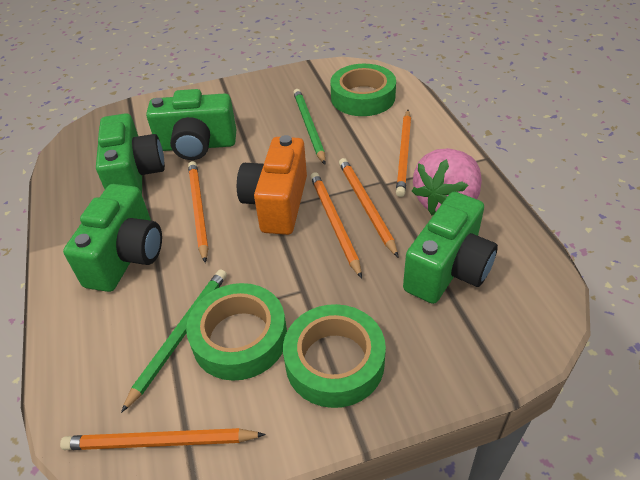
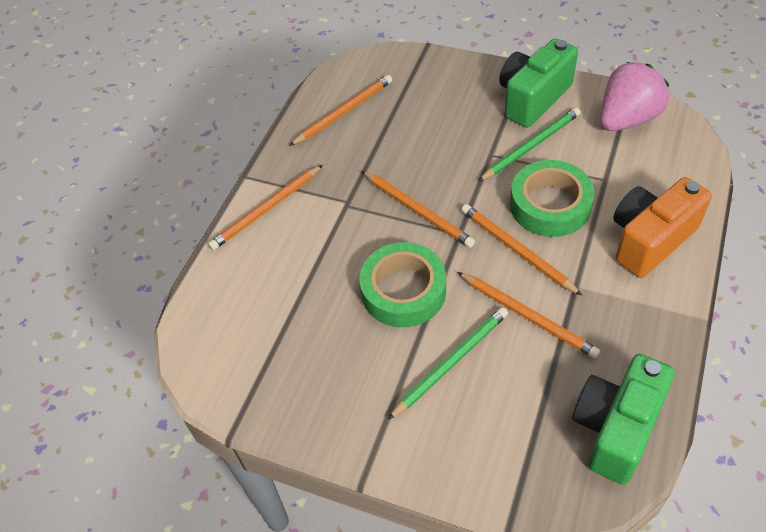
green camera: 4 -> 2
green tape: 3 -> 2

